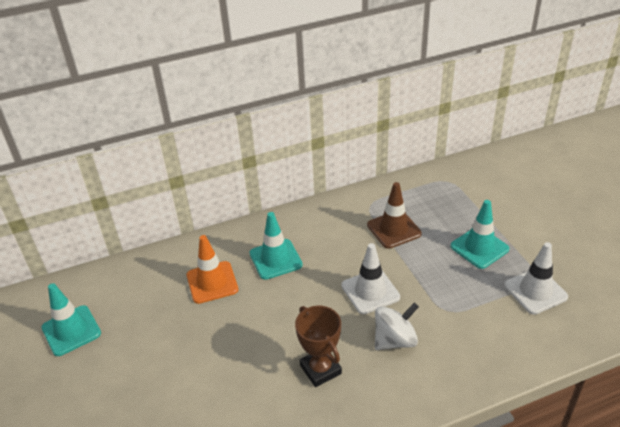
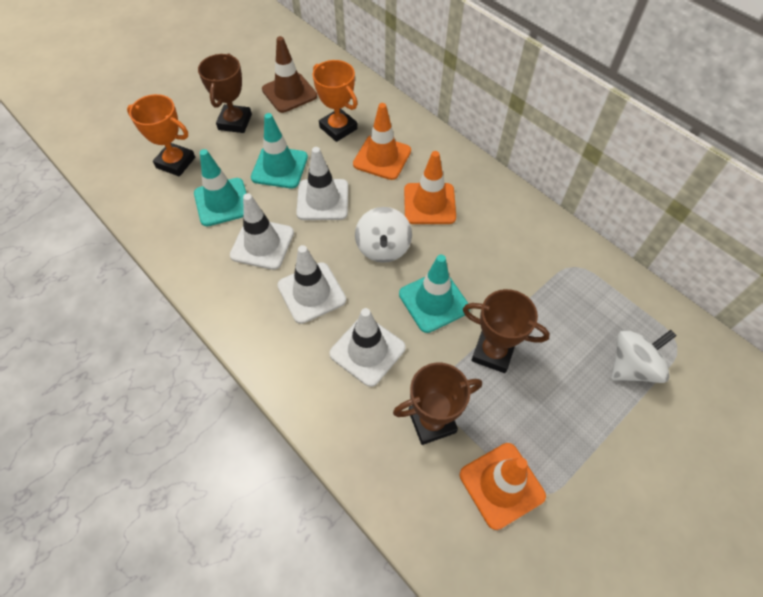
brown trophy: 1 -> 3
orange traffic cone: 1 -> 3
orange trophy: 0 -> 2
white spinning top: 1 -> 2
white traffic cone: 2 -> 4

